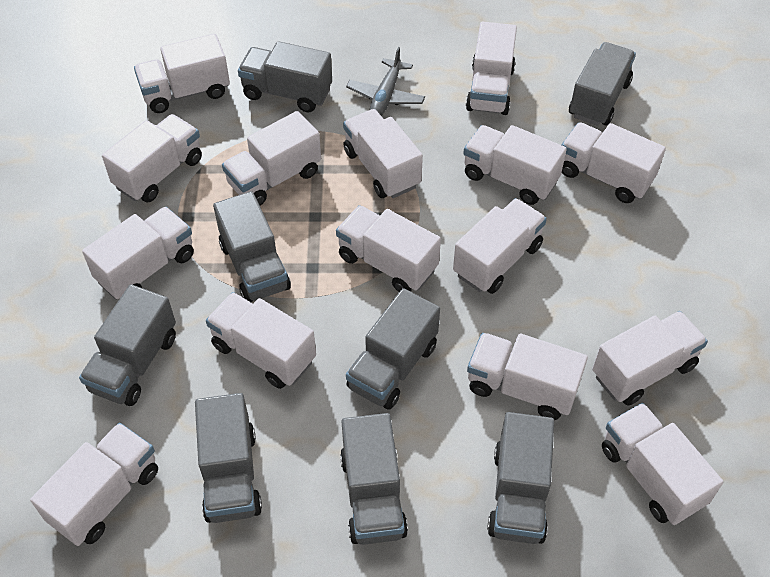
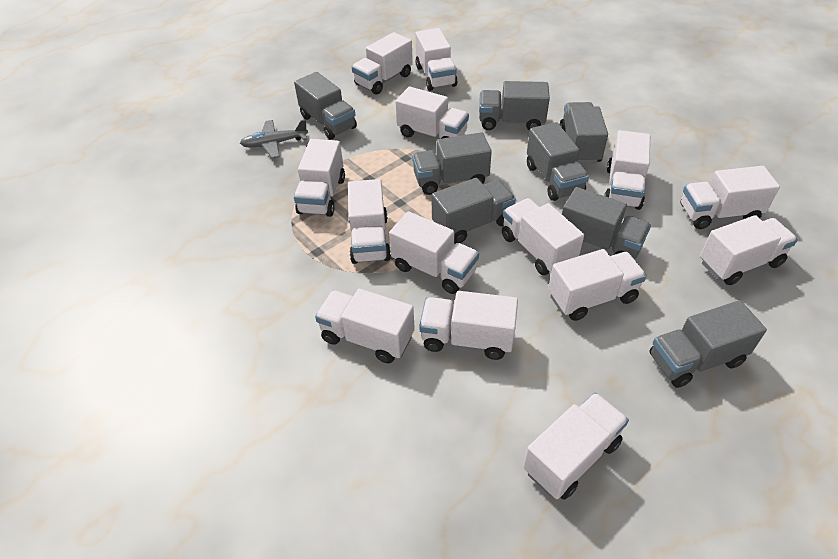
white truck: 15 -> 14

